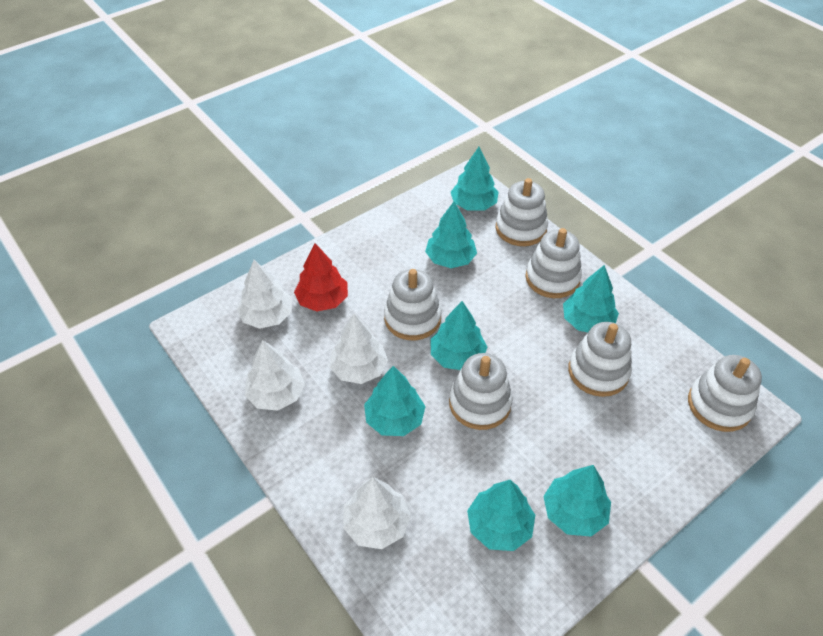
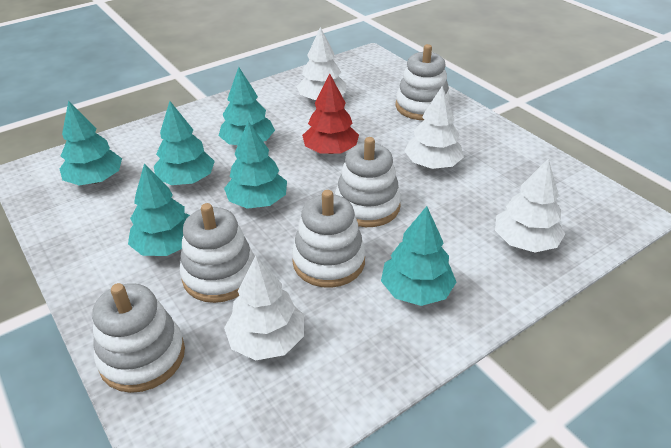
turquoise tree: 7 -> 6
white stacking toy: 6 -> 5

